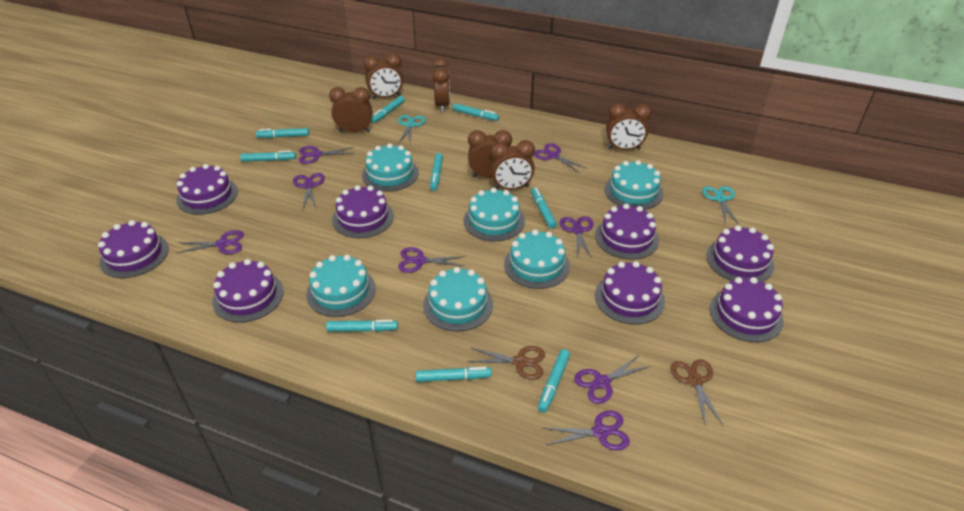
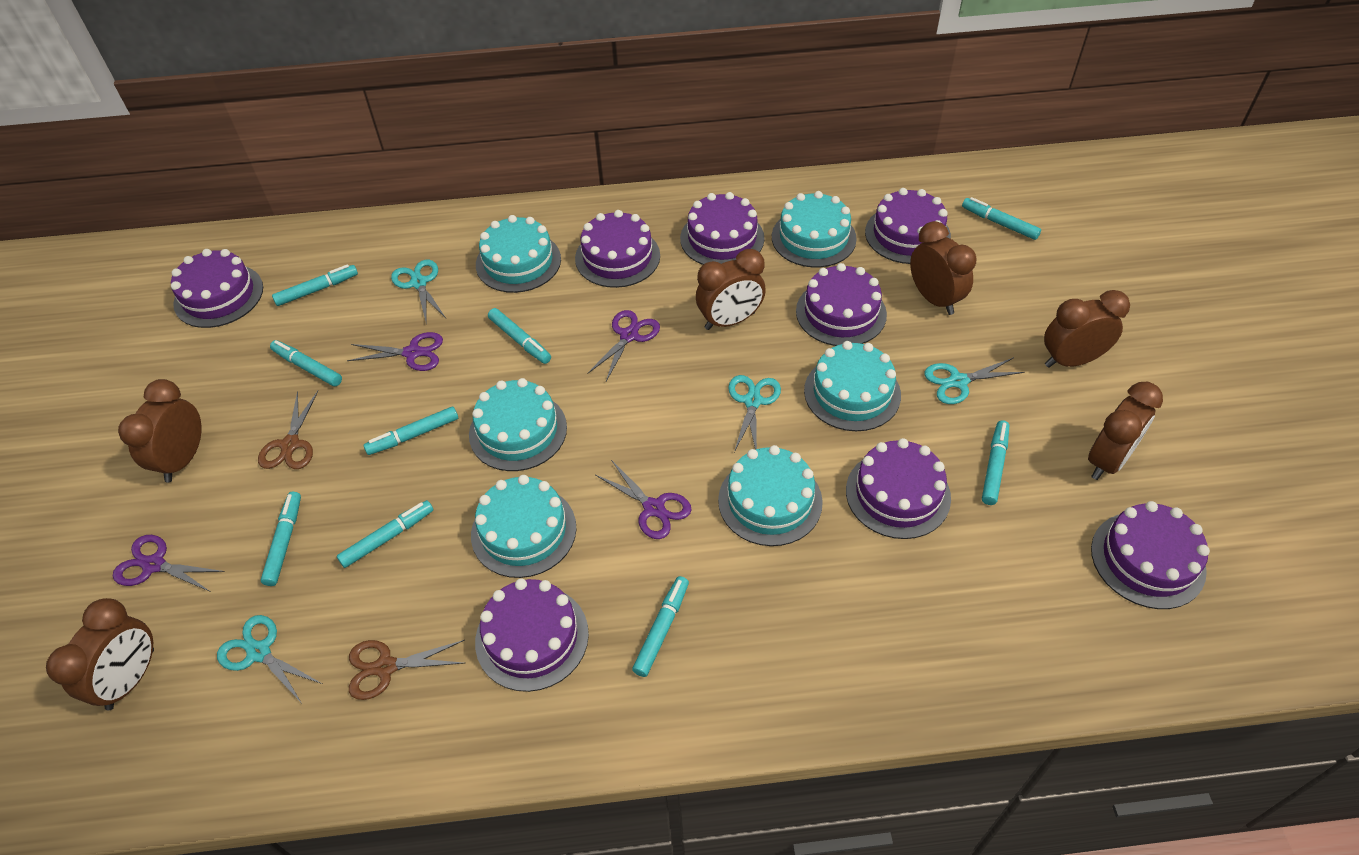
purple scissors: 8 -> 4
turquoise scissors: 2 -> 4

